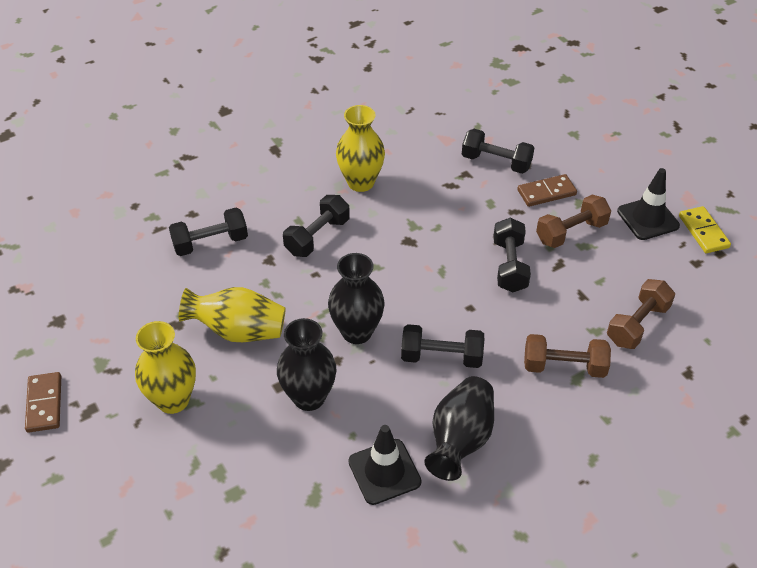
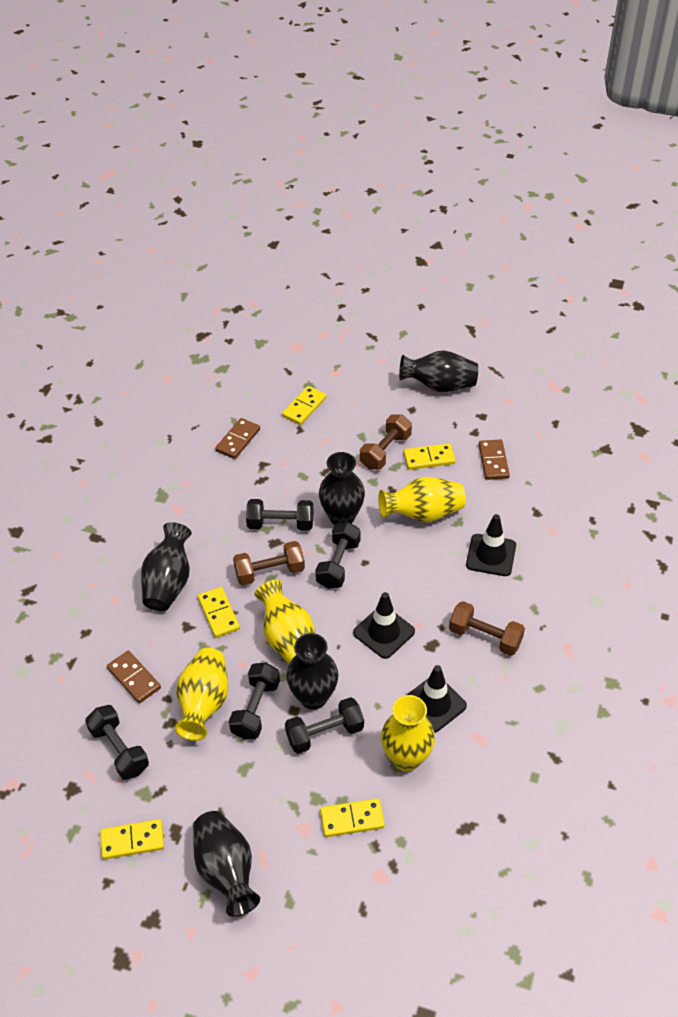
black traffic cone: 2 -> 3
black vase: 3 -> 5
brown domino: 2 -> 3
yellow domino: 1 -> 5
yellow vase: 3 -> 4

